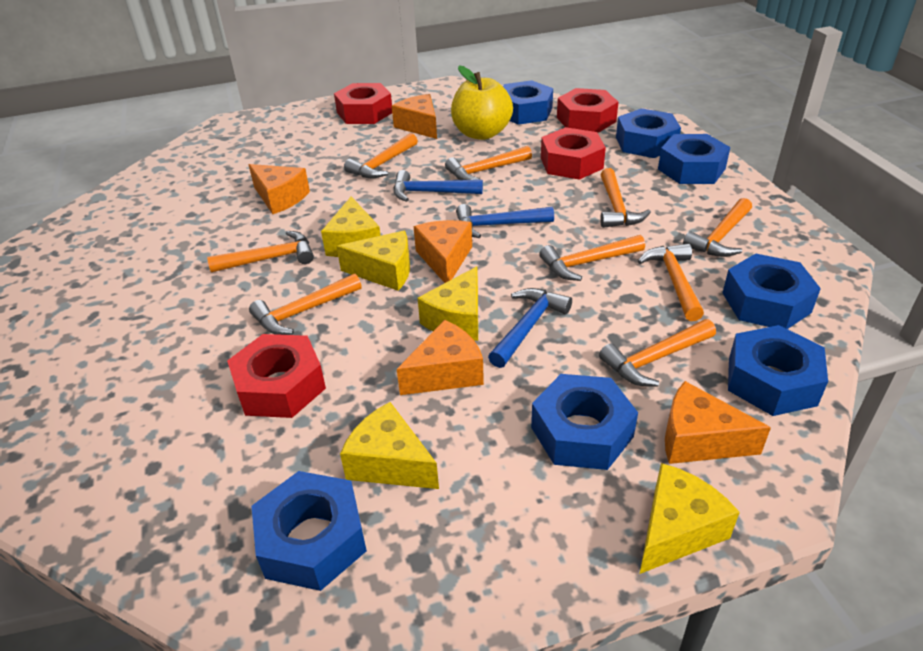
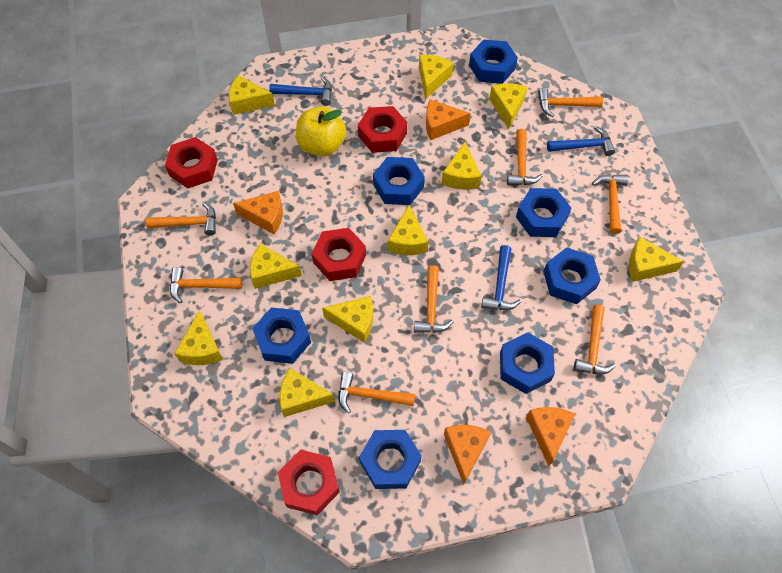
orange cheese: 5 -> 4
orange hammer: 9 -> 8
yellow cheese: 5 -> 10

